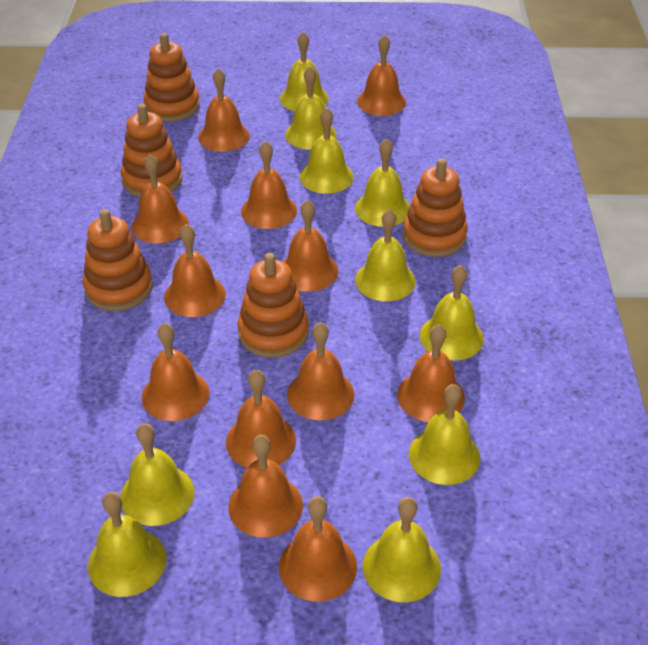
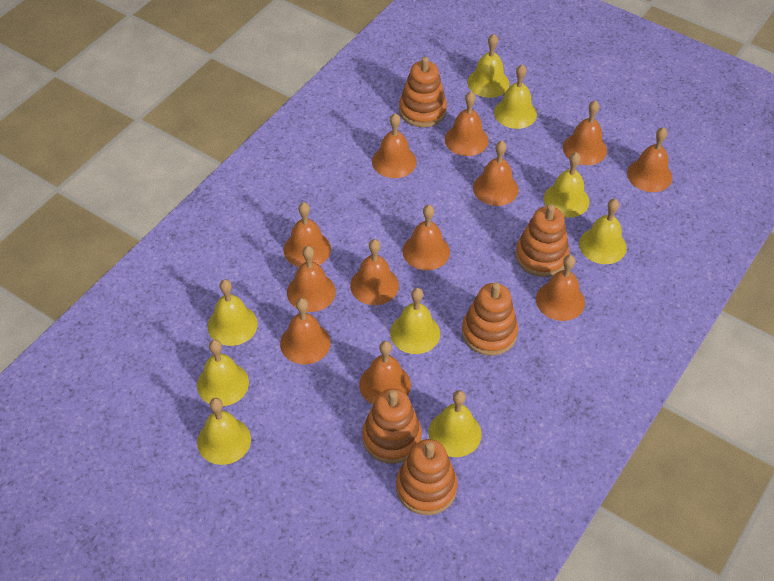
yellow bell: 10 -> 9

